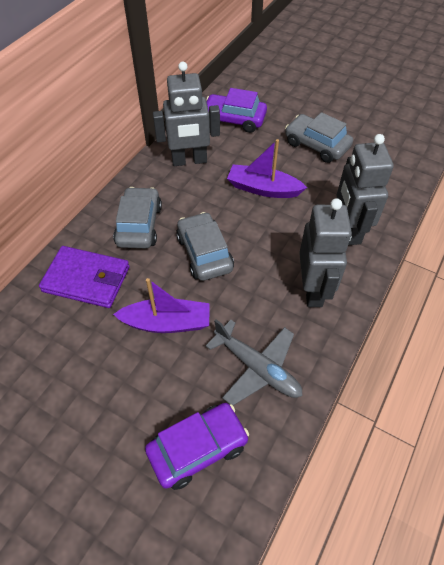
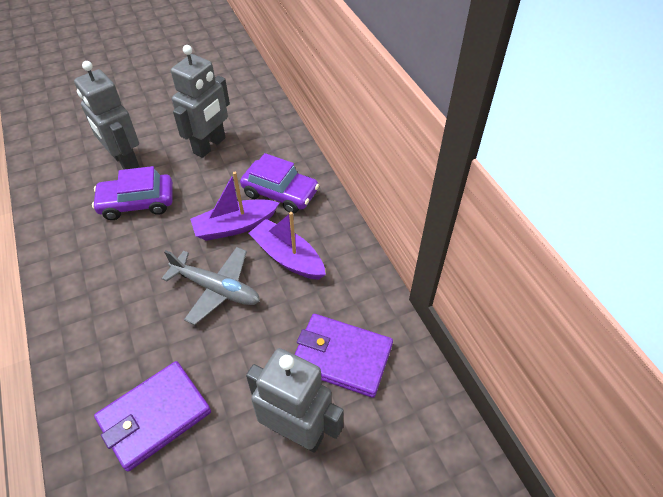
grey car: 3 -> 0
purple wallet: 1 -> 2

